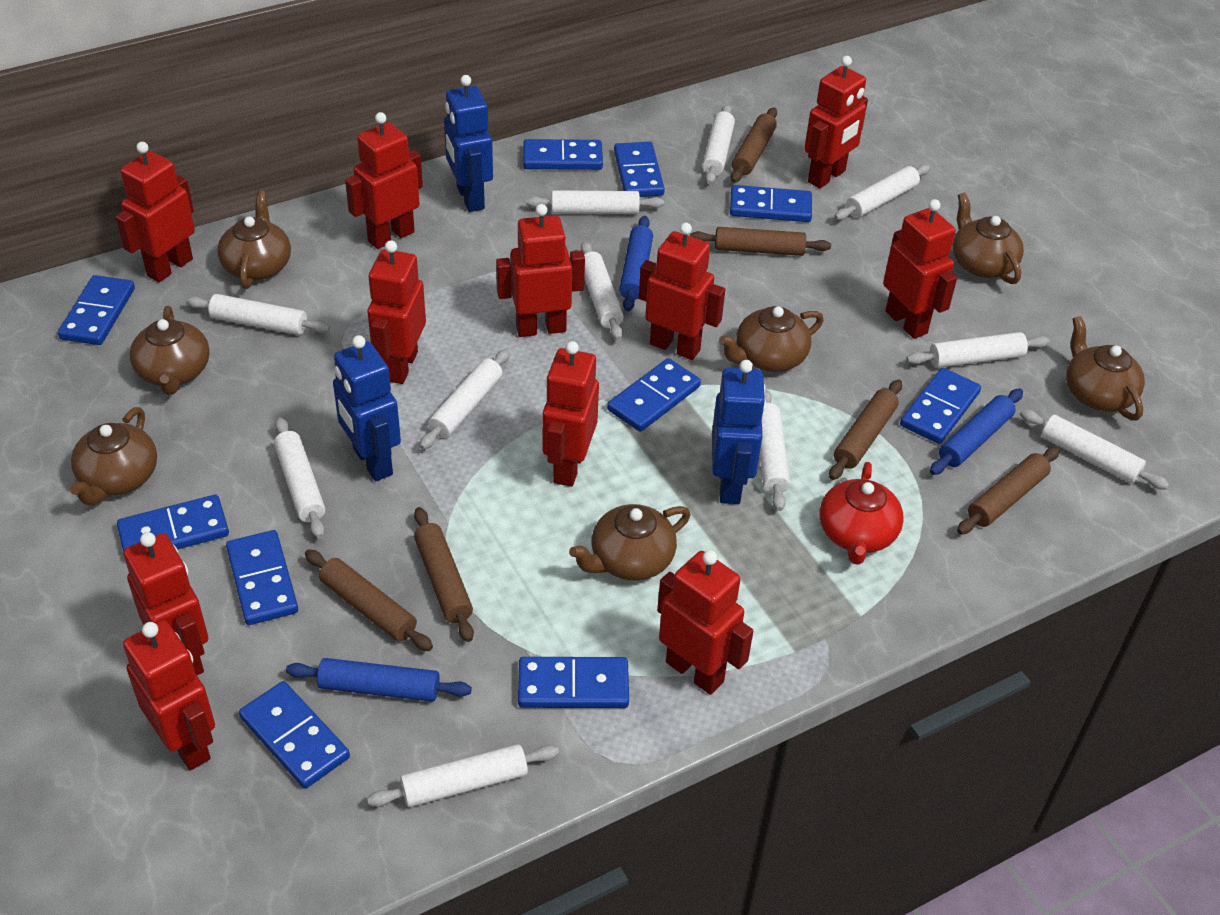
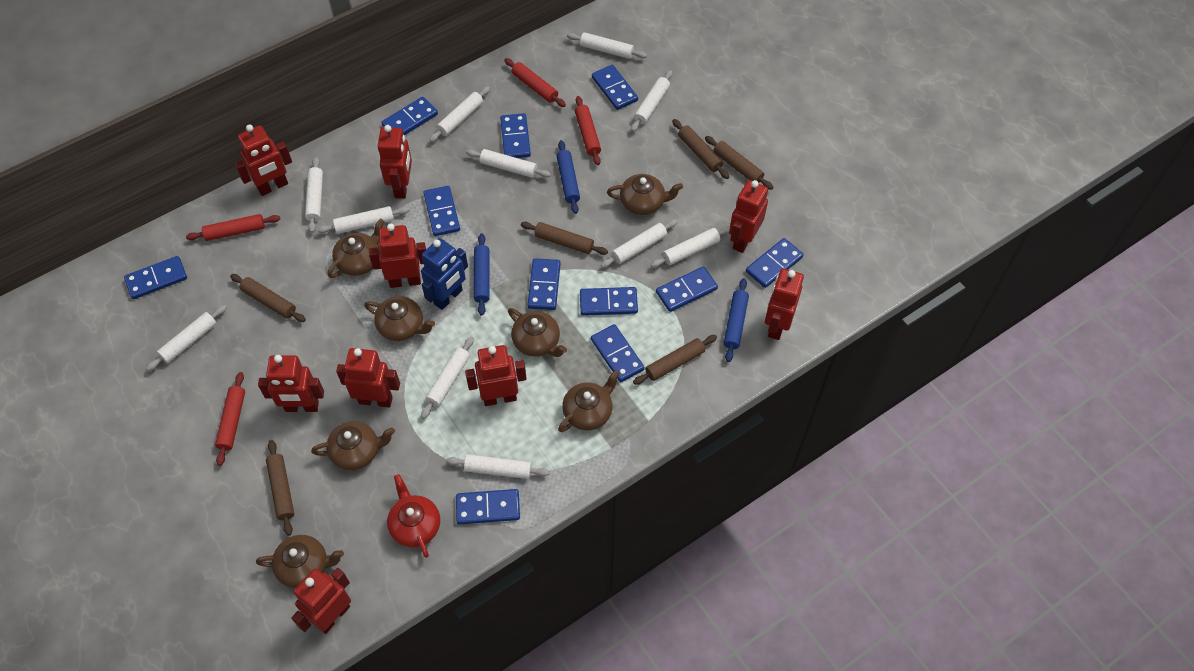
blue domino: 10 -> 11
blue robot: 3 -> 1
red robot: 11 -> 9
red rolling pin: 0 -> 4

